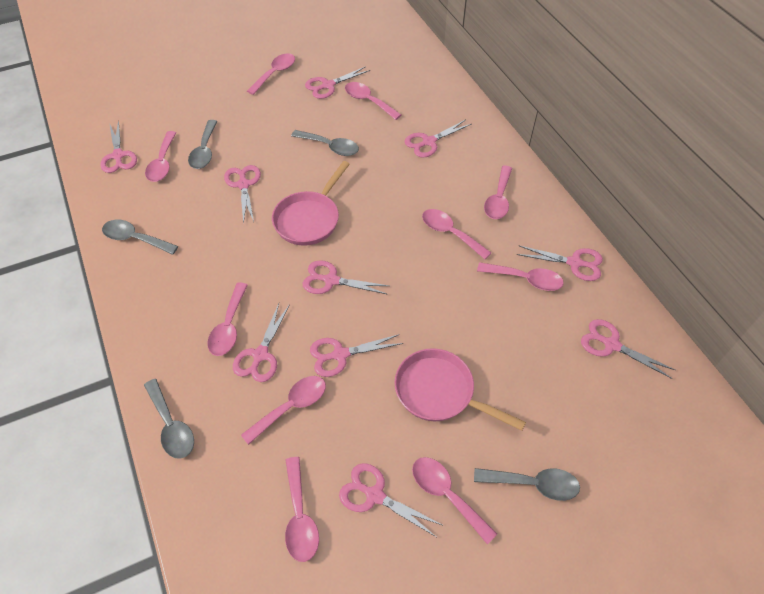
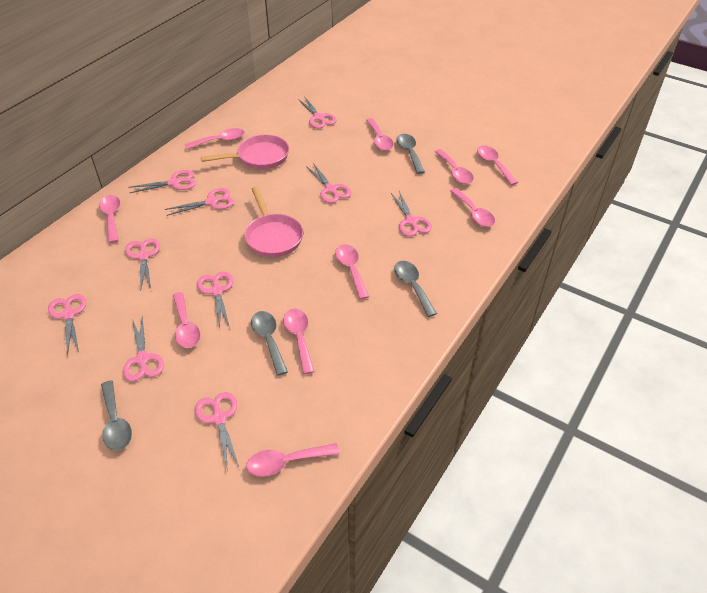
grey spoon: 5 -> 4

